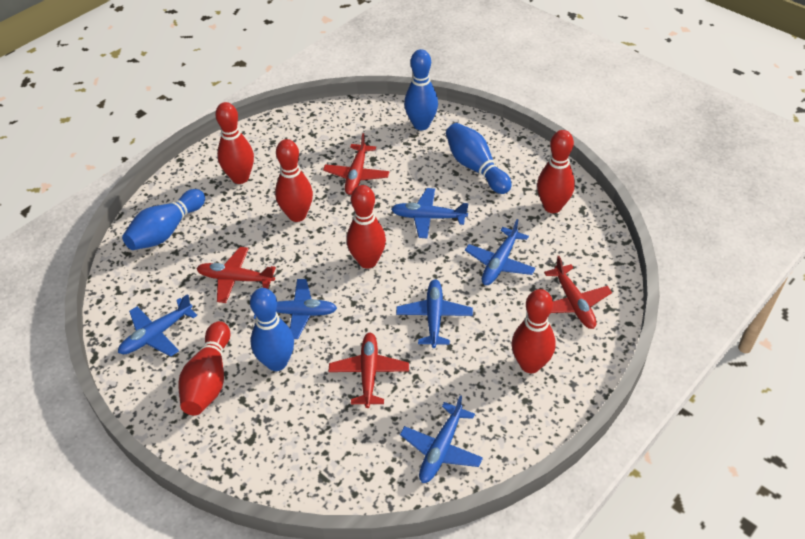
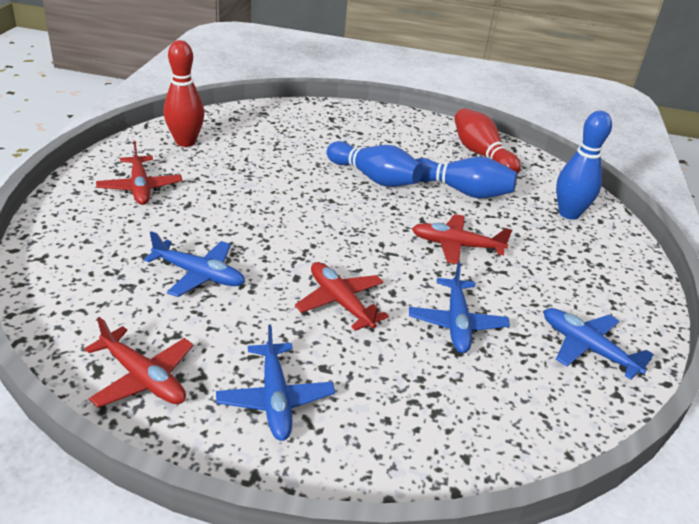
blue bowling pin: 4 -> 3
blue plane: 6 -> 4
red bowling pin: 6 -> 2

